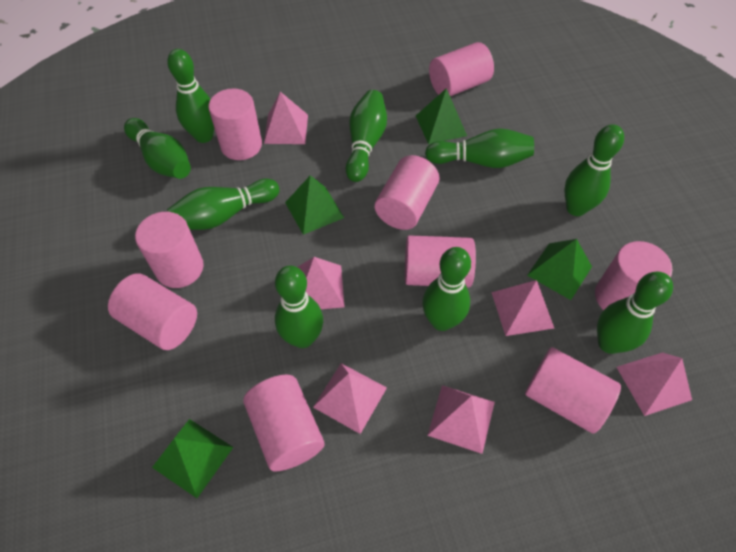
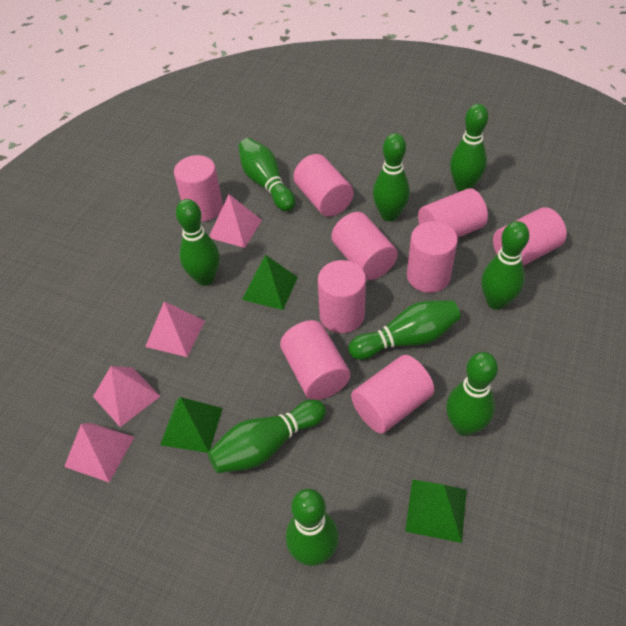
green pyramid: 4 -> 3
pink pyramid: 6 -> 4

